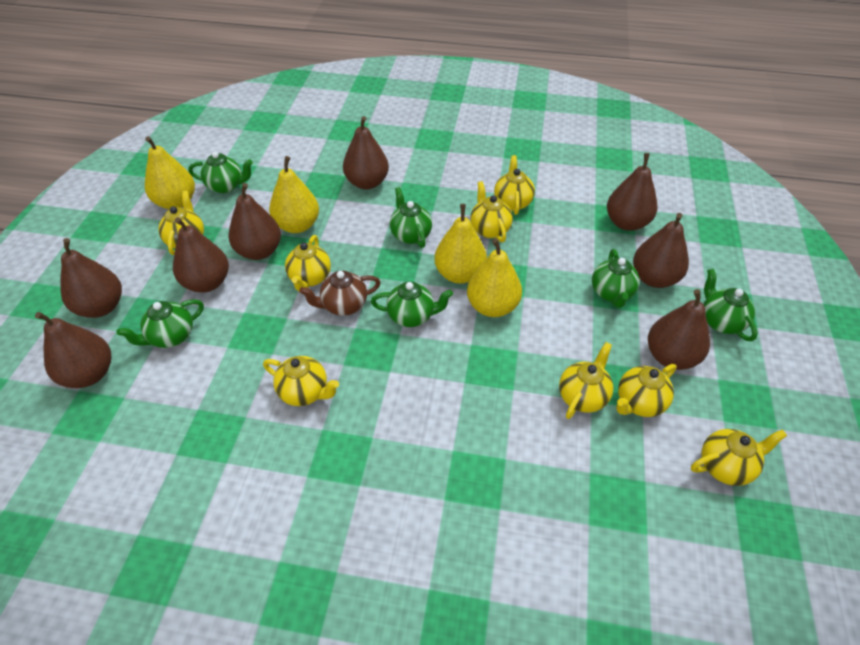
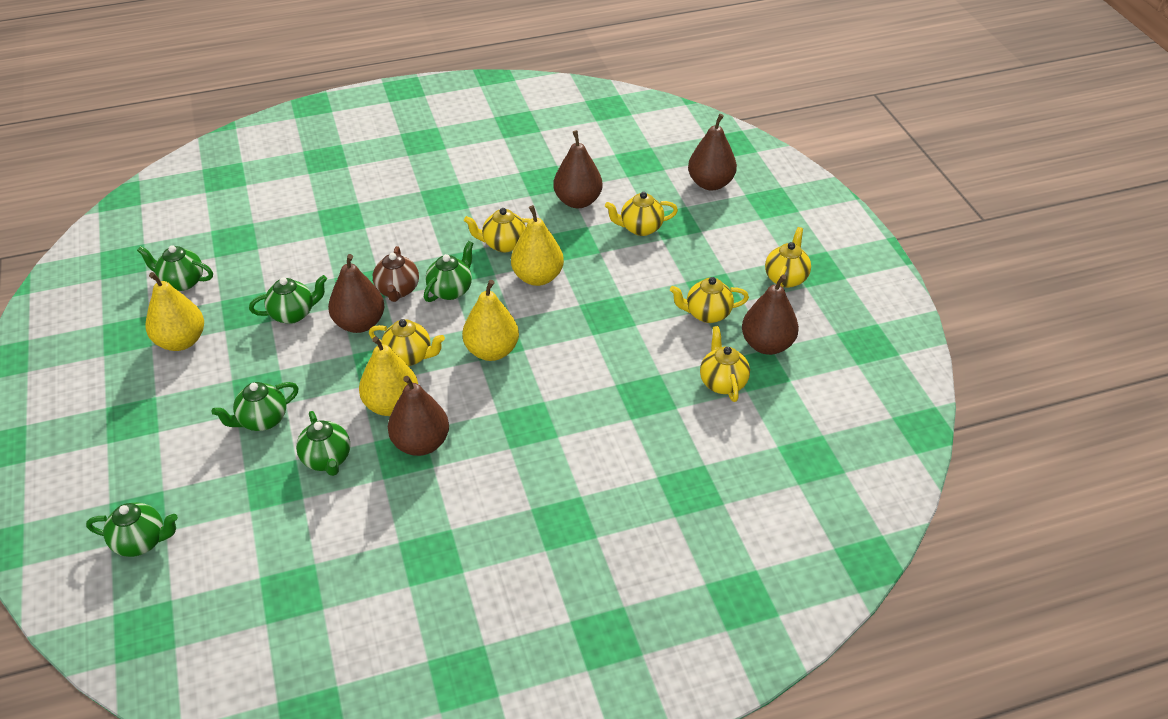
brown pear: 8 -> 5
yellow teapot: 8 -> 6

